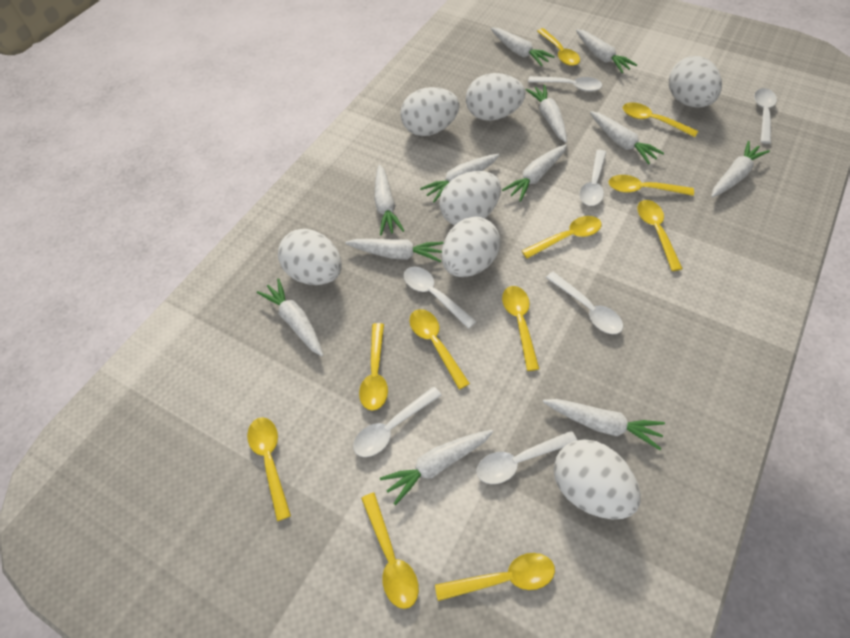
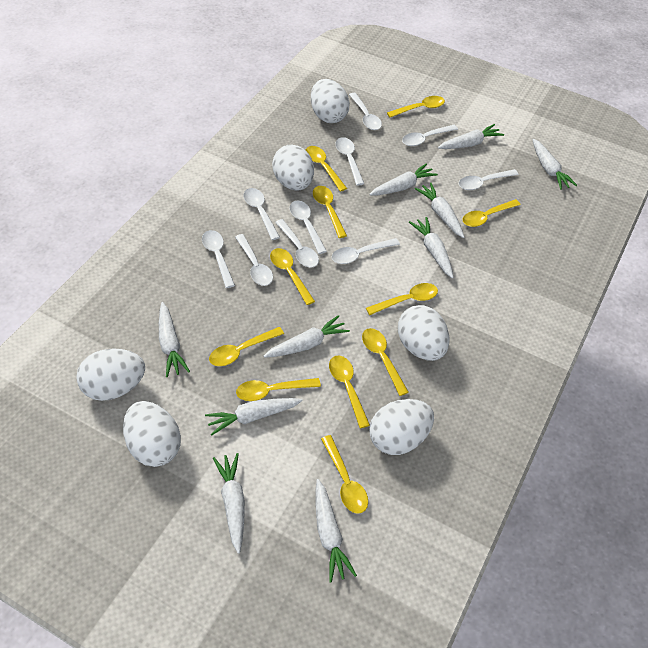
white carrot: 12 -> 10
white egg: 7 -> 6
white spoon: 7 -> 10

